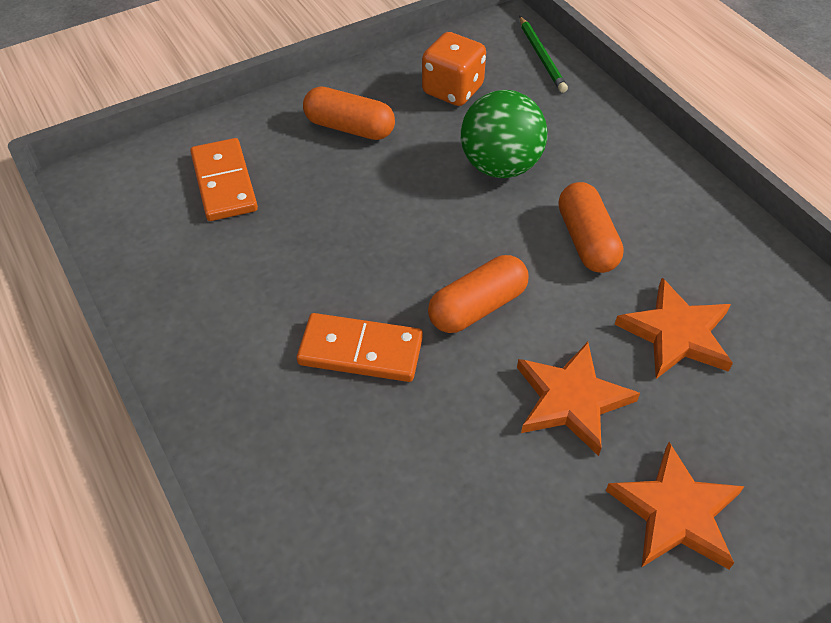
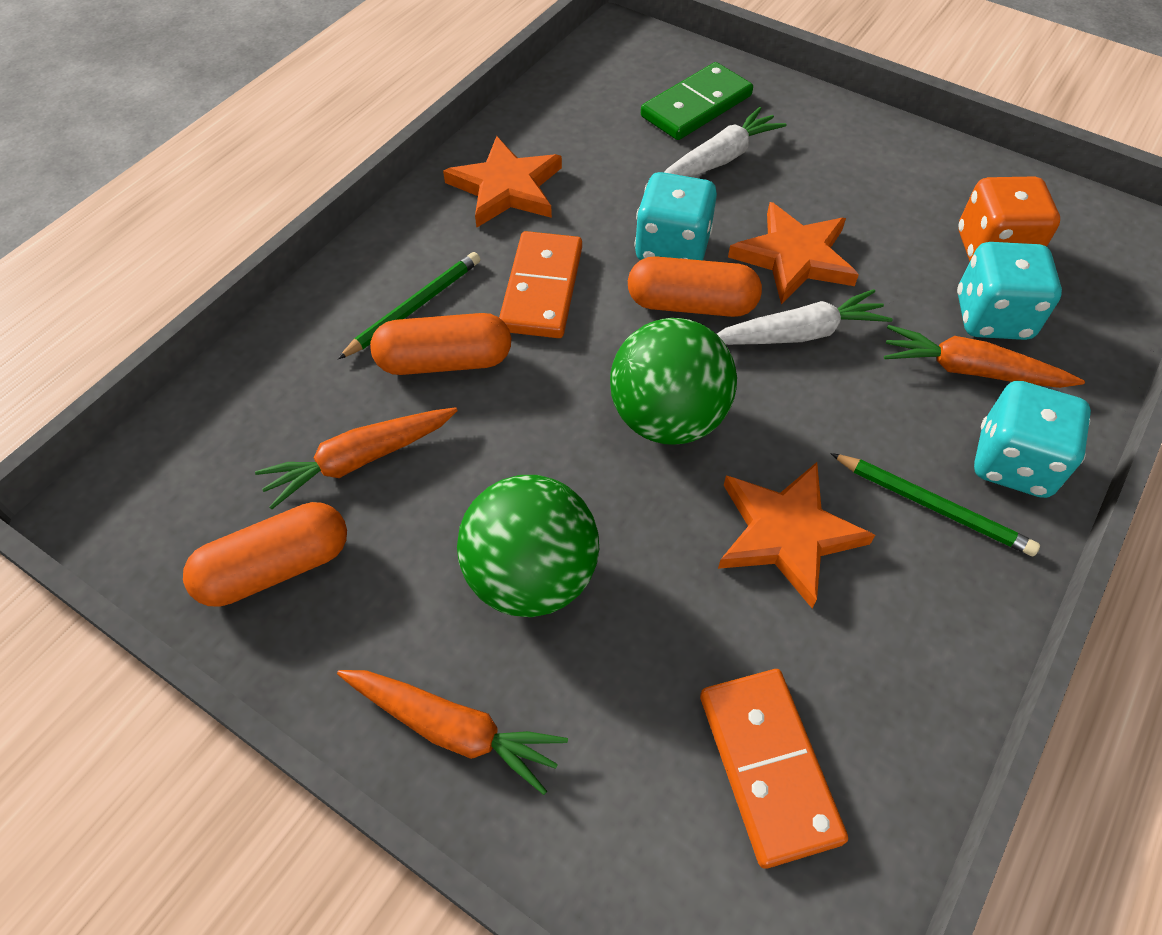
green ball: 1 -> 2
green domino: 0 -> 1
green pencil: 1 -> 2
orange carrot: 0 -> 3
turquoise dice: 0 -> 3
white carrot: 0 -> 2

